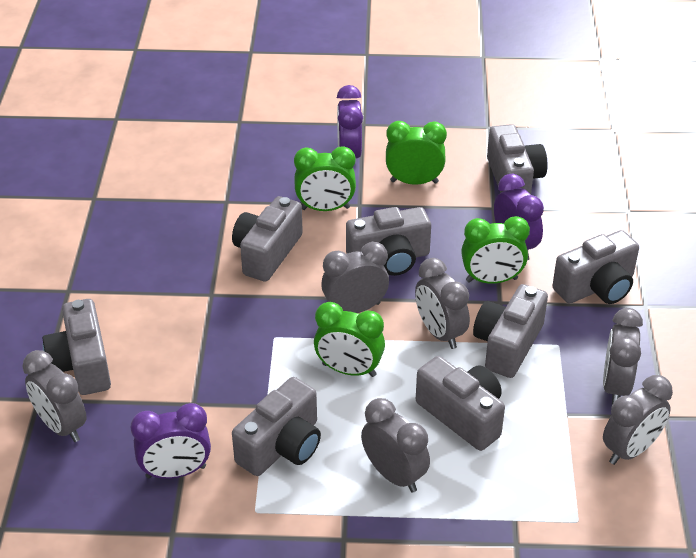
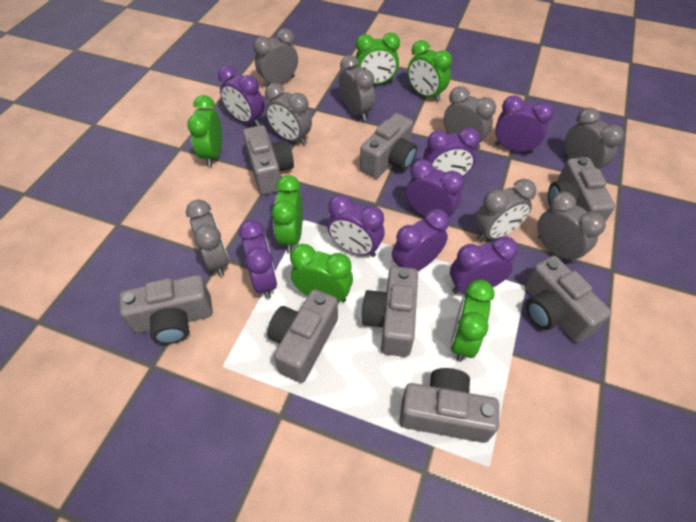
green clock: 4 -> 6
grey clock: 6 -> 8
purple clock: 3 -> 8

